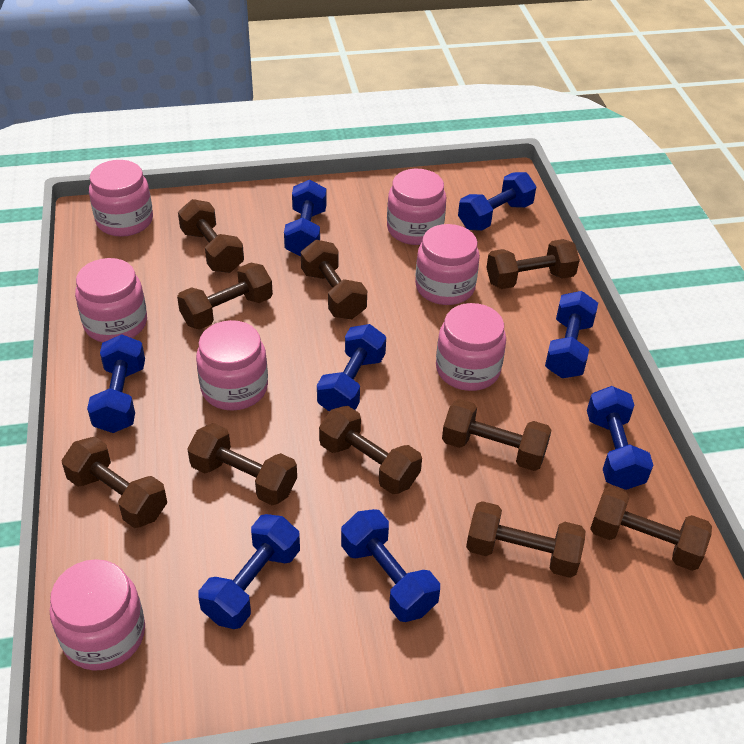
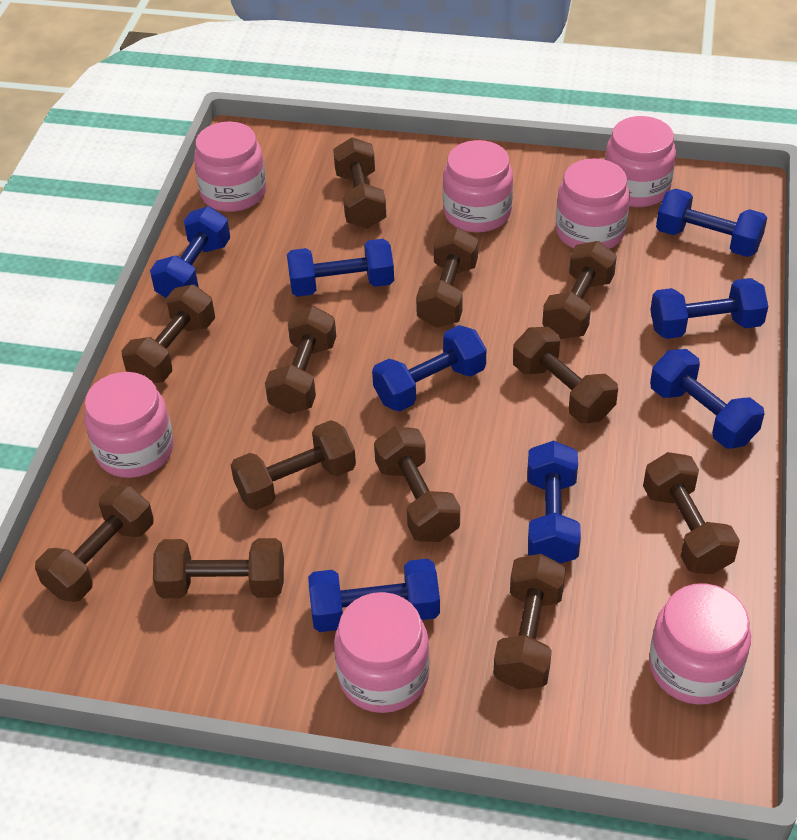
brown dumbbell: 10 -> 12

